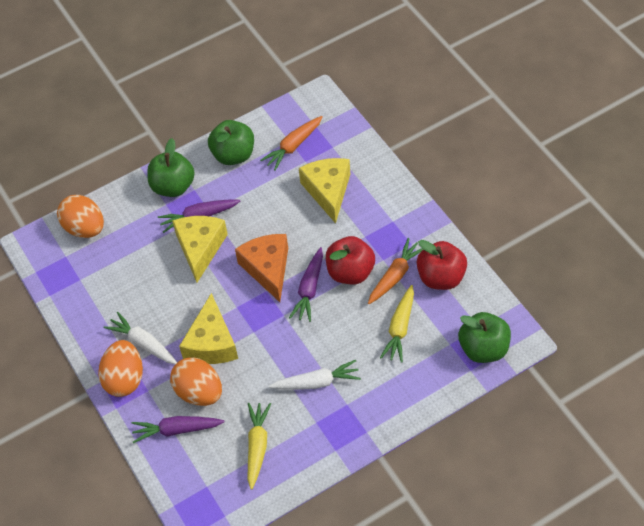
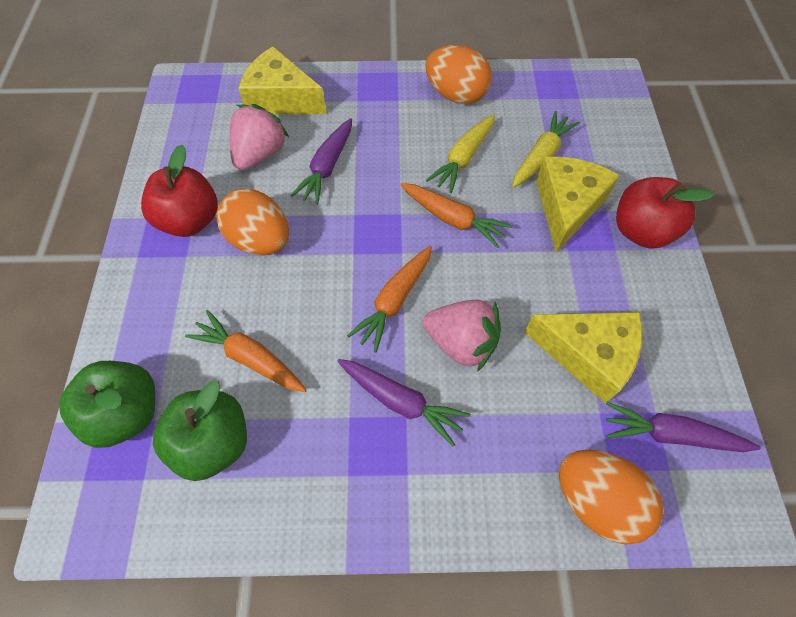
green apple: 3 -> 2
orange carrot: 2 -> 3
orange cheese: 1 -> 0
pink strawberry: 0 -> 2
white carrot: 2 -> 0

